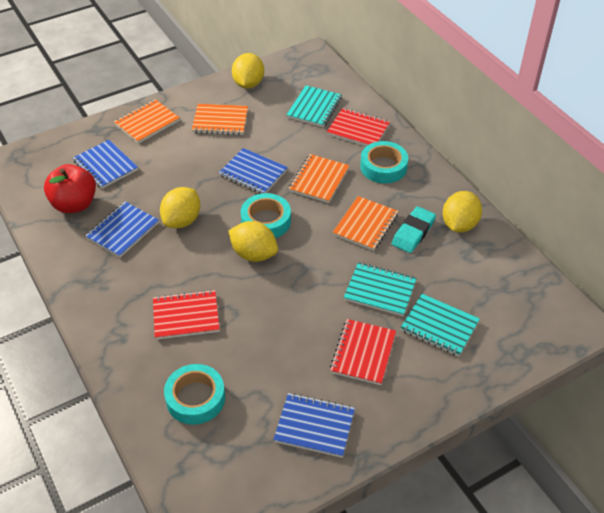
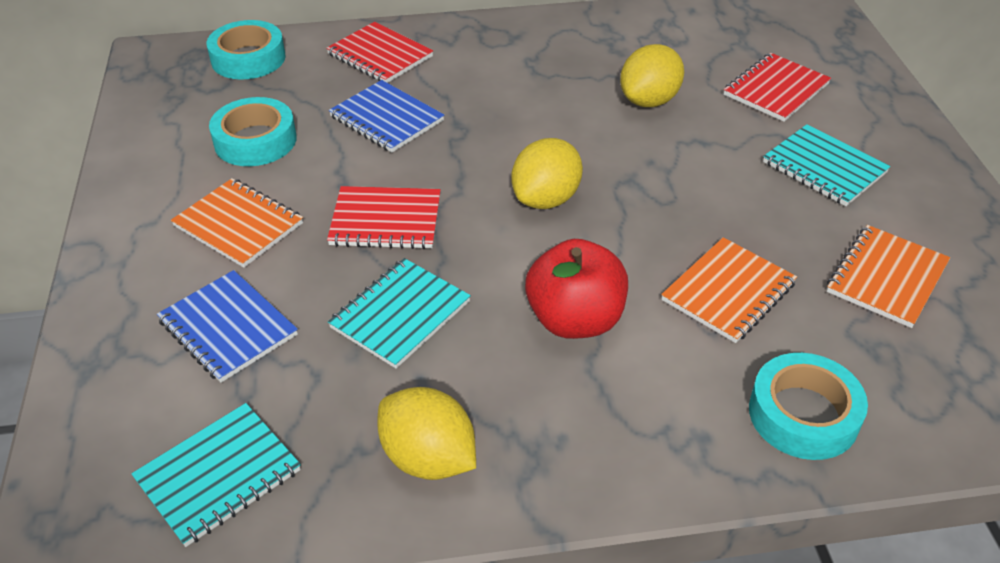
blue notebook: 4 -> 2
orange notebook: 4 -> 3
turquoise eraser: 1 -> 0
yellow lemon: 4 -> 3

